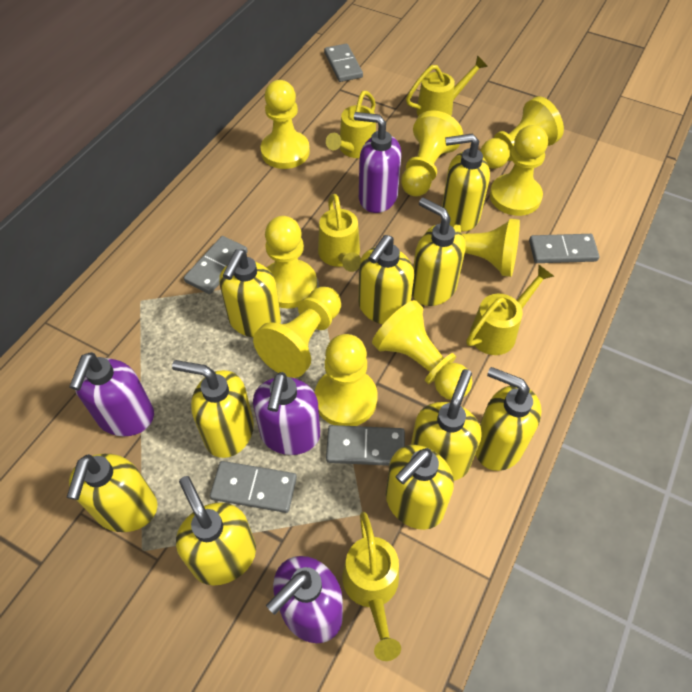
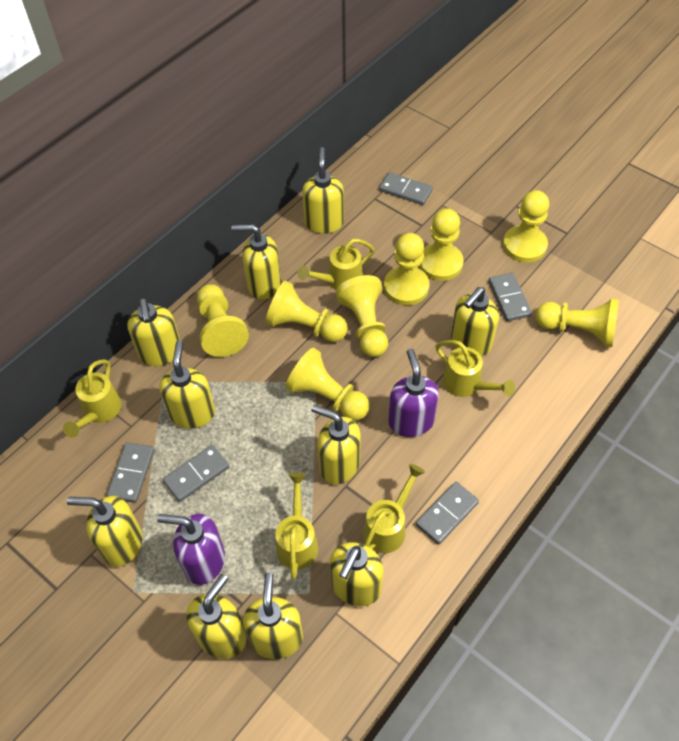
purple soap dispenser: 4 -> 2
yellow pawn: 9 -> 8

